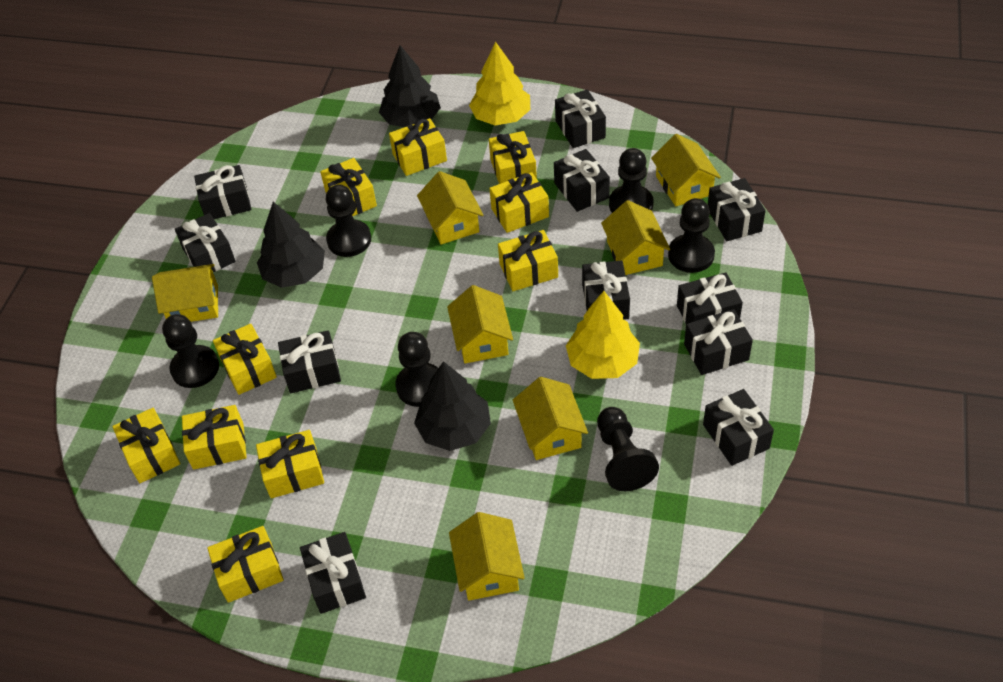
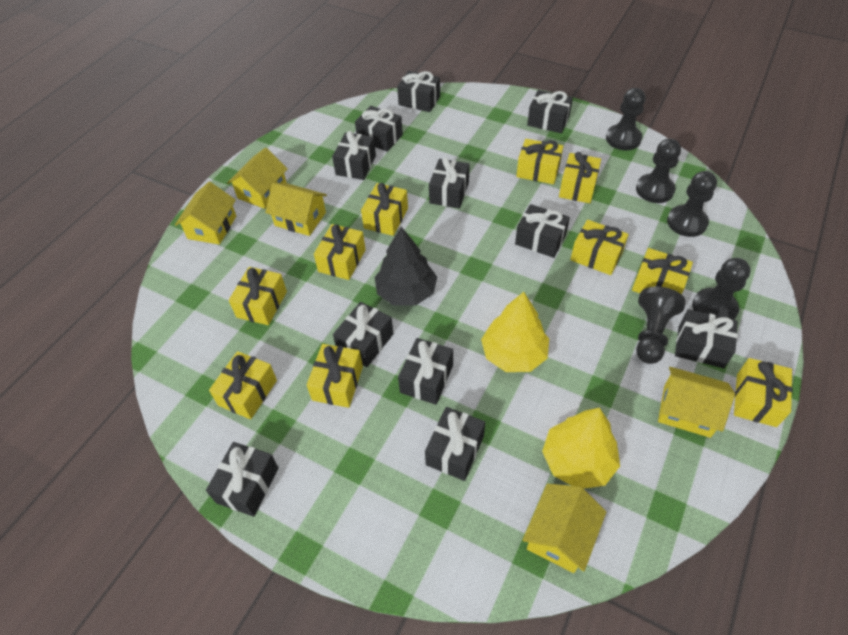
black pawn: 6 -> 5
black tree: 3 -> 1
yellow house: 7 -> 5

